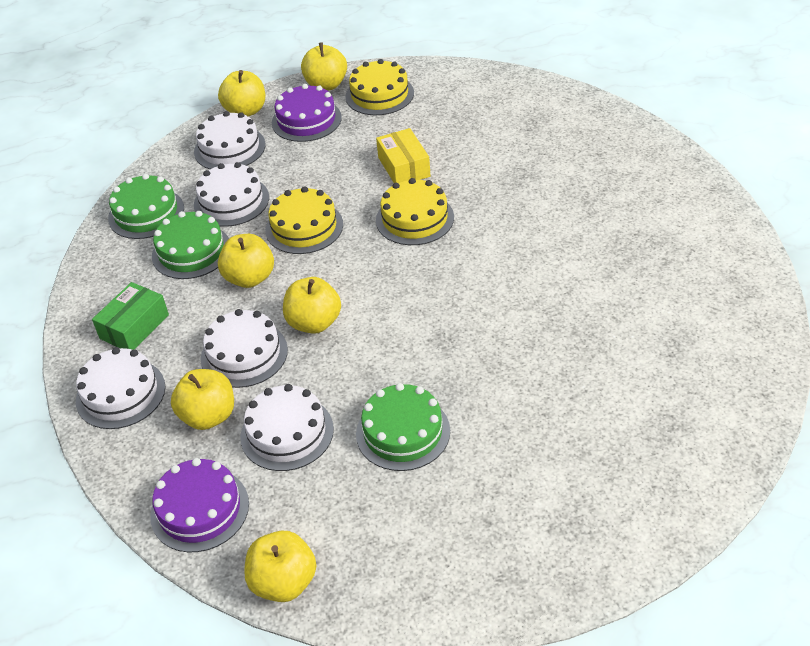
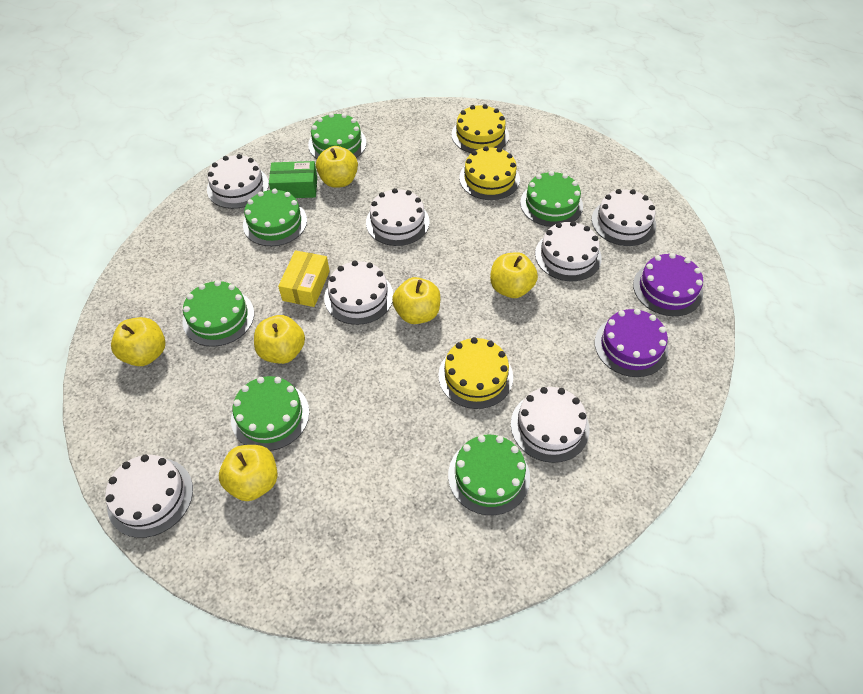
green cake: 3 -> 6
white cake: 5 -> 7

